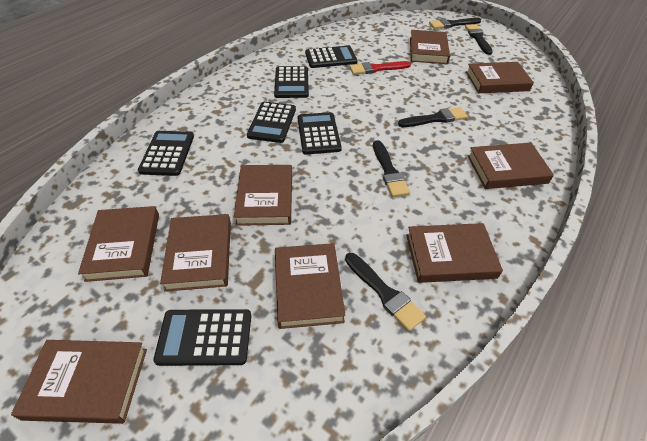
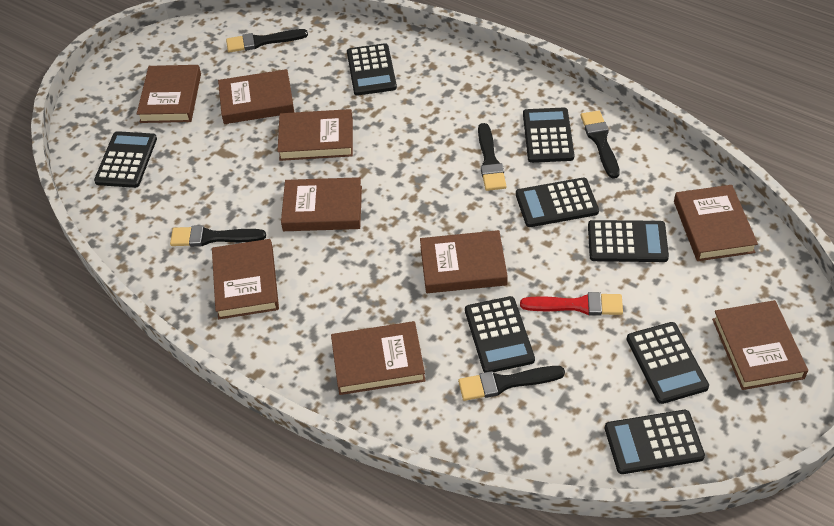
black calculator: 6 -> 8

